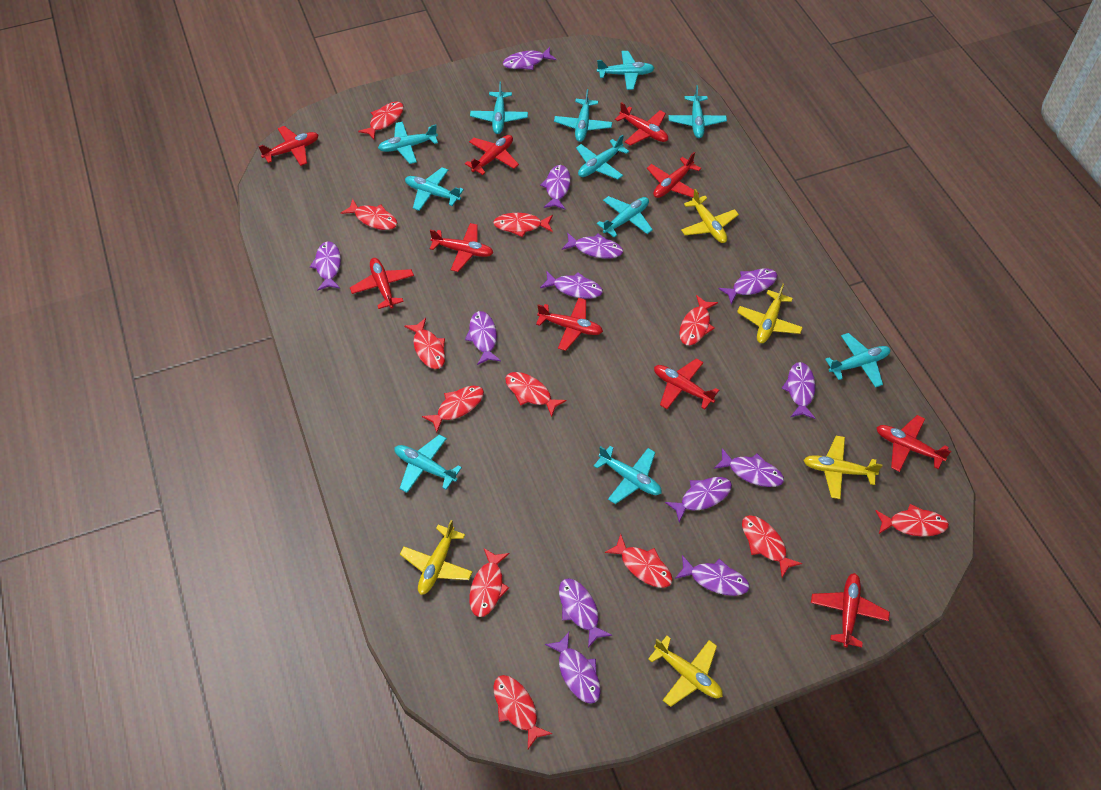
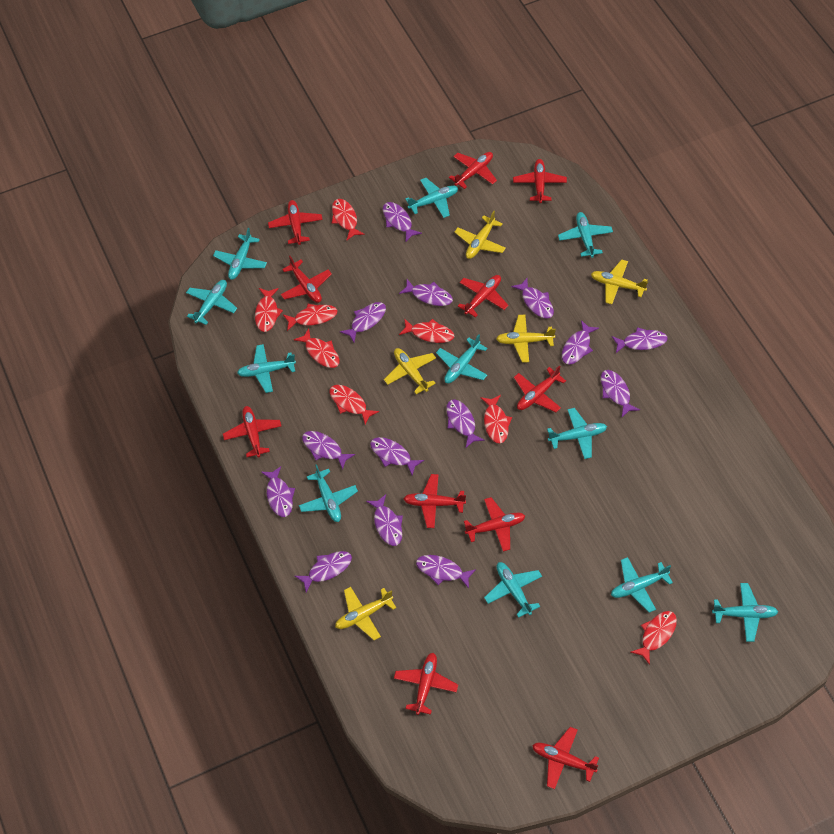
purple fish: 13 -> 14
red fish: 12 -> 8
red plane: 10 -> 11

